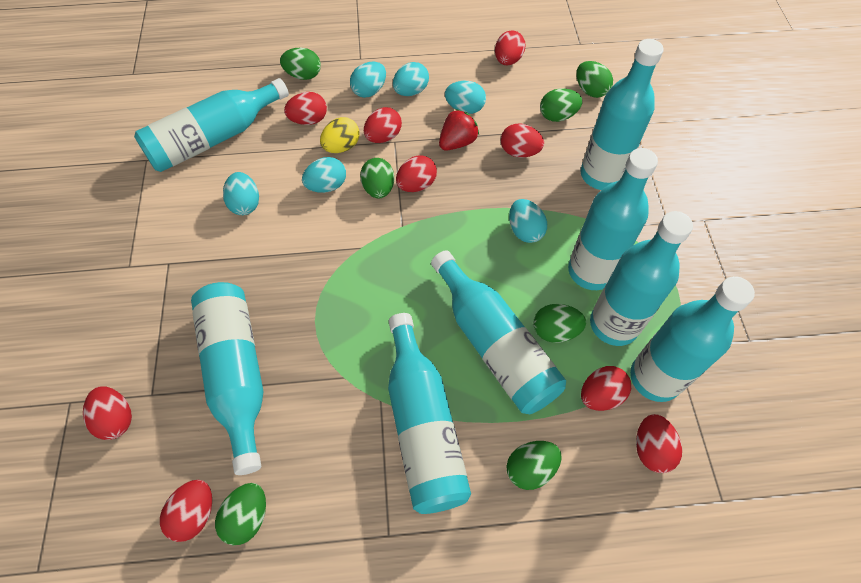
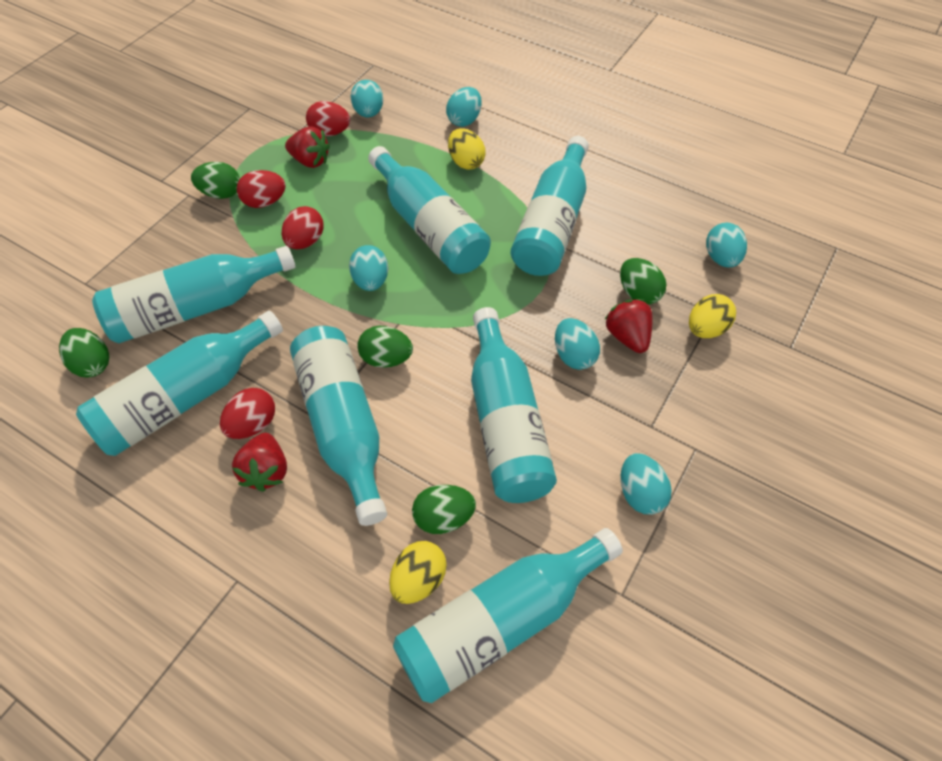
green egg: 7 -> 5
red egg: 9 -> 4
red strawberry: 1 -> 3
turquoise bottle: 8 -> 7
yellow egg: 1 -> 3

